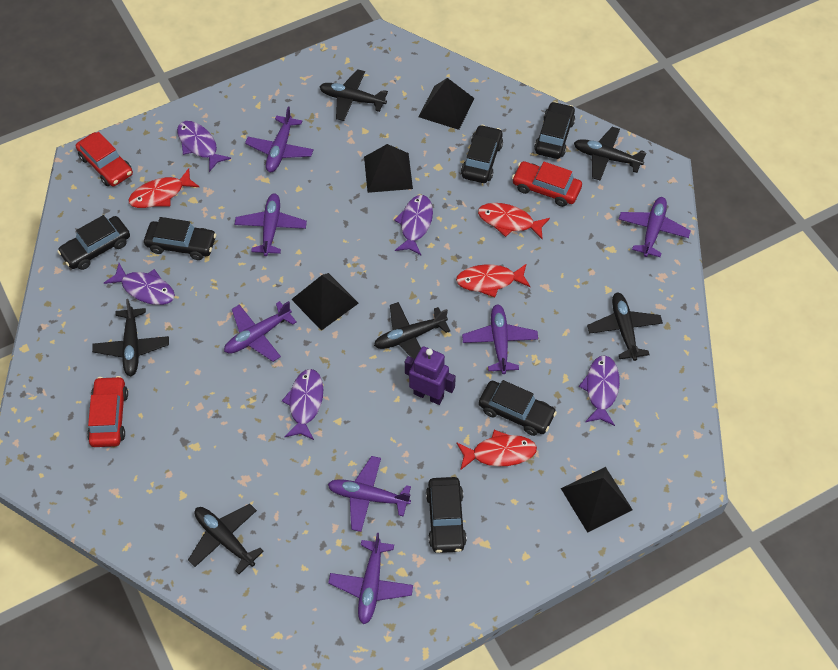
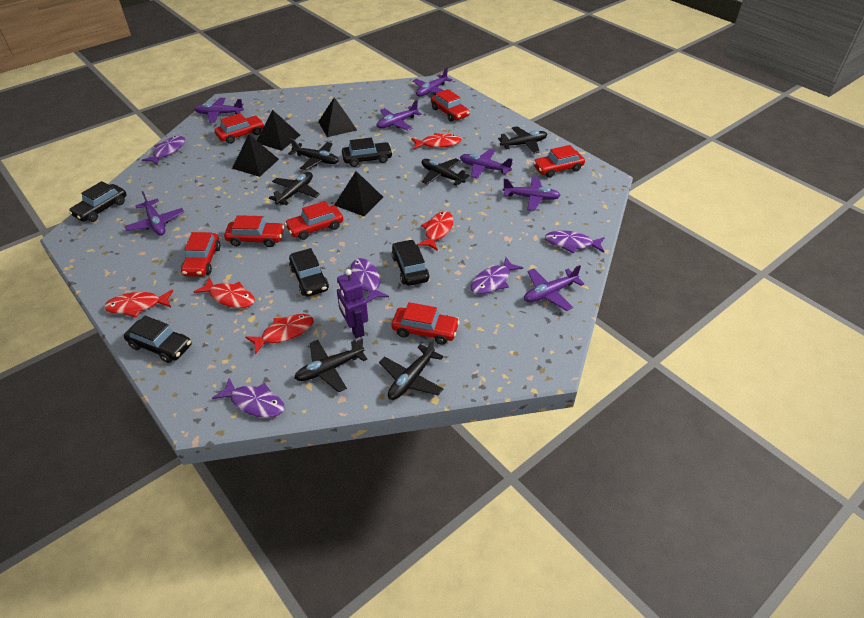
black car: 6 -> 5
red car: 3 -> 7
red fish: 4 -> 5

